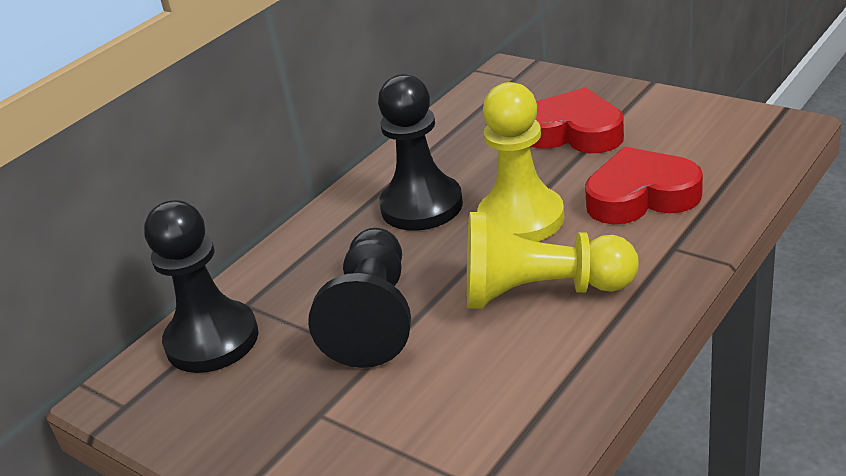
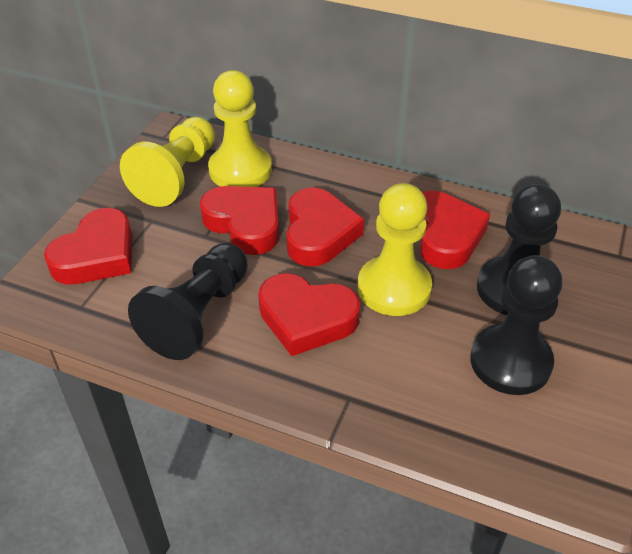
red heart: 2 -> 5
yellow pawn: 2 -> 3

